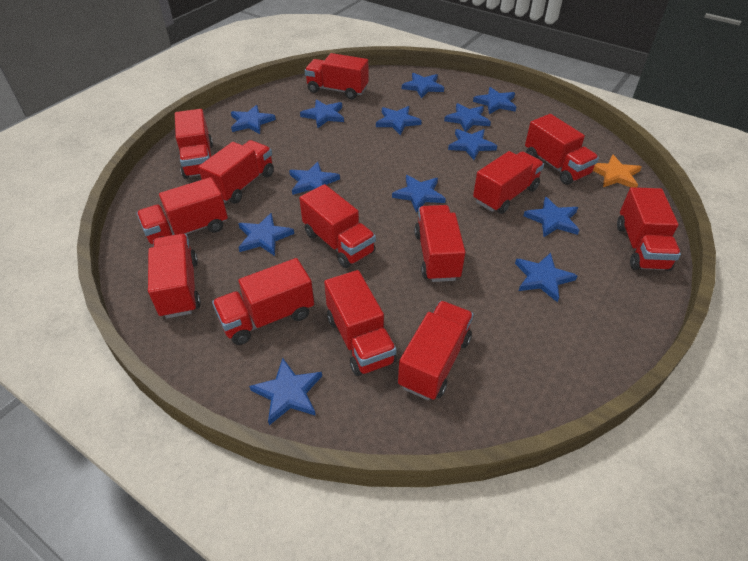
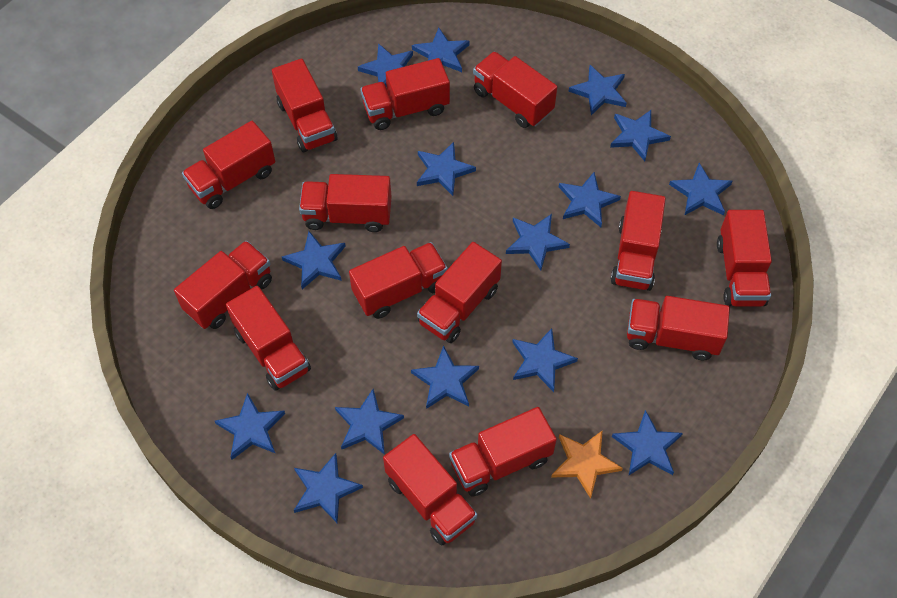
blue star: 13 -> 15
red truck: 13 -> 14

